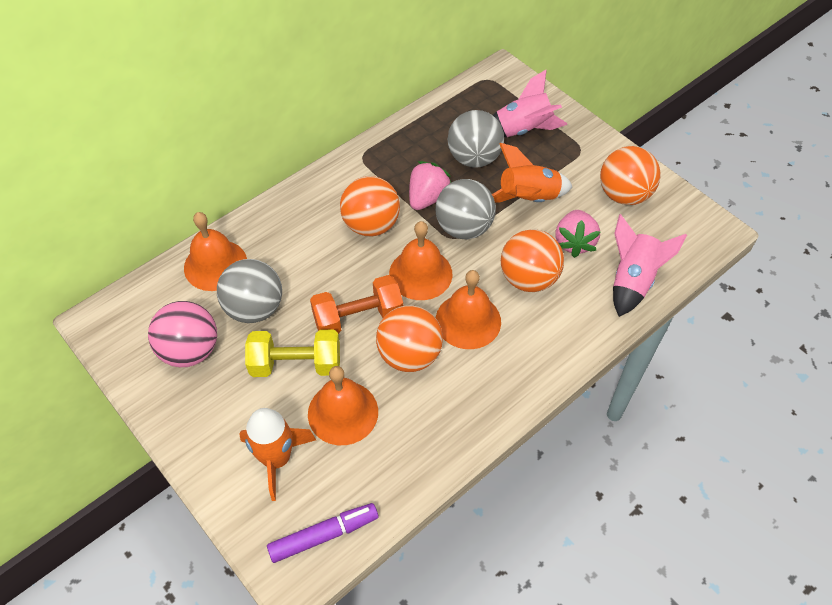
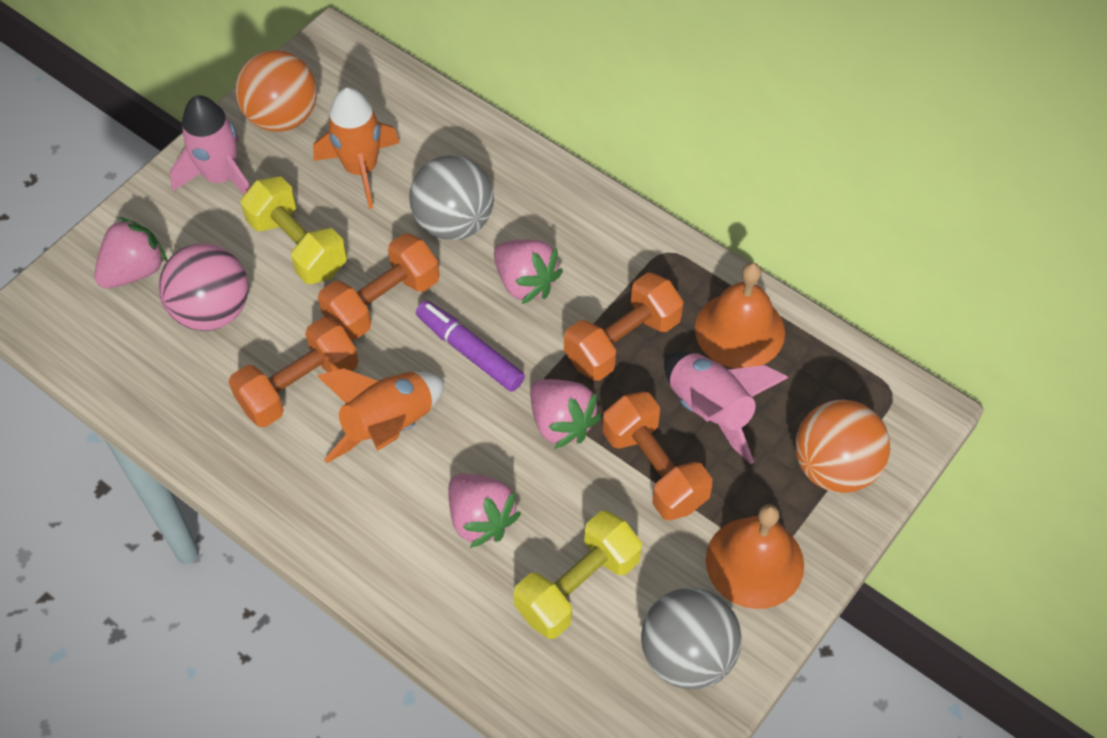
grey ball: 3 -> 2
orange ball: 4 -> 2
orange bell: 4 -> 2
orange dumbbell: 1 -> 4
pink strawberry: 2 -> 4
yellow dumbbell: 1 -> 2

